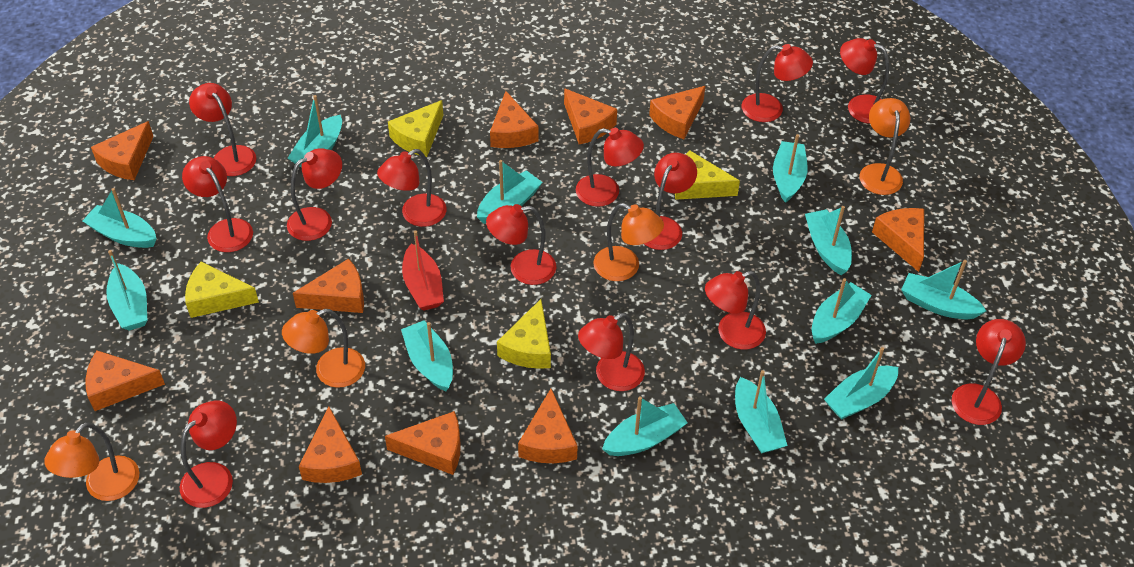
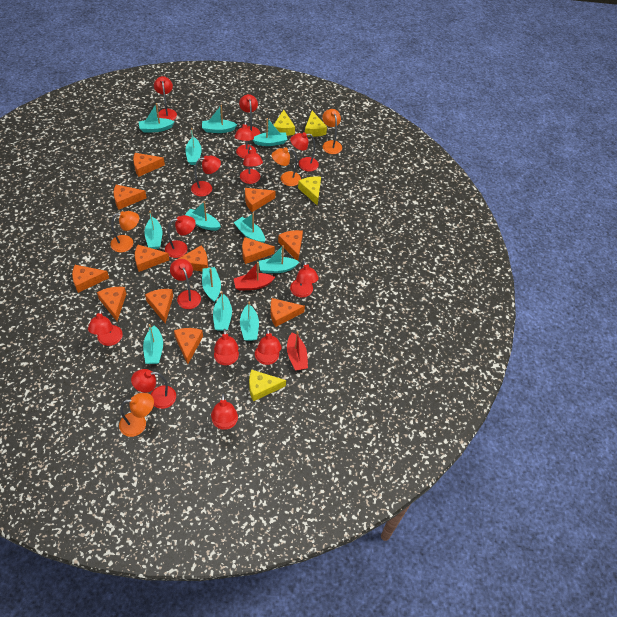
orange cheese: 10 -> 12
red boat: 1 -> 2
red lamp: 13 -> 14

